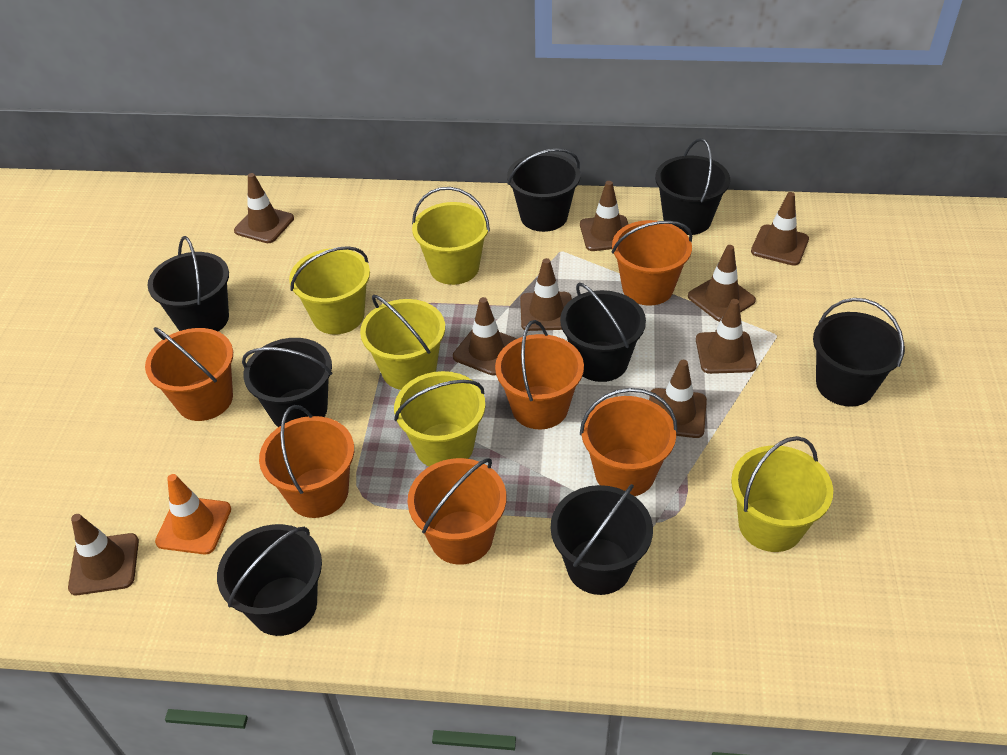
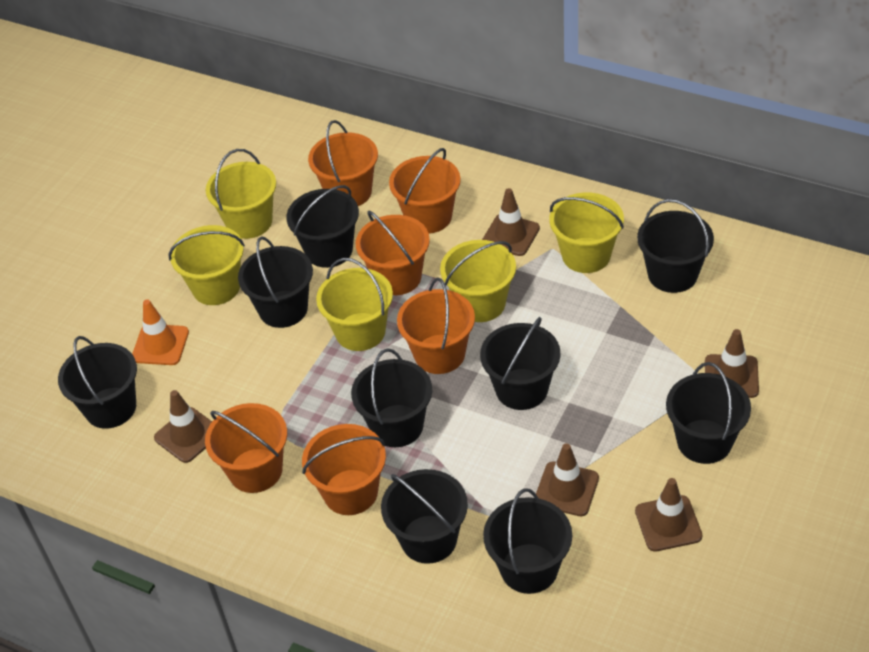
black bucket: 8 -> 9
brown traffic cone: 9 -> 5

